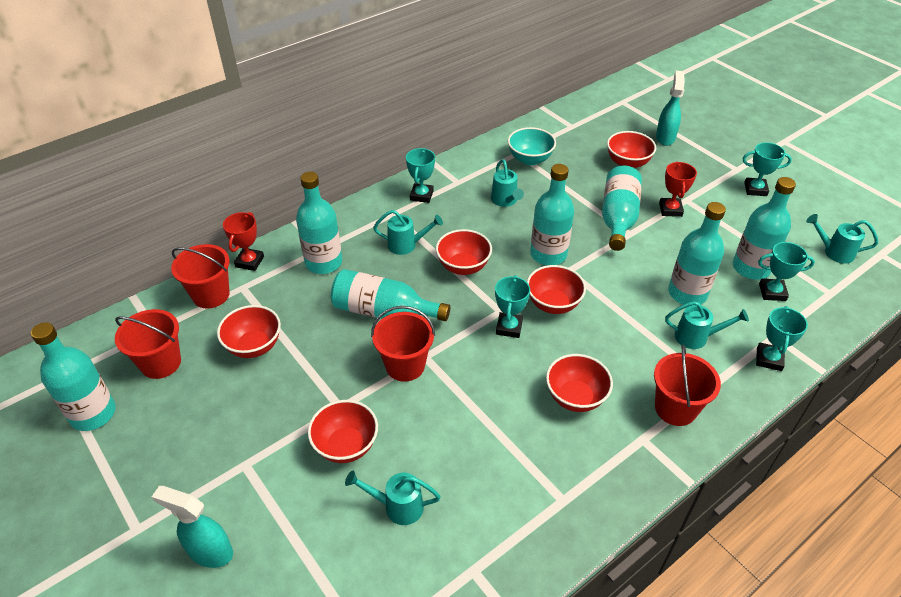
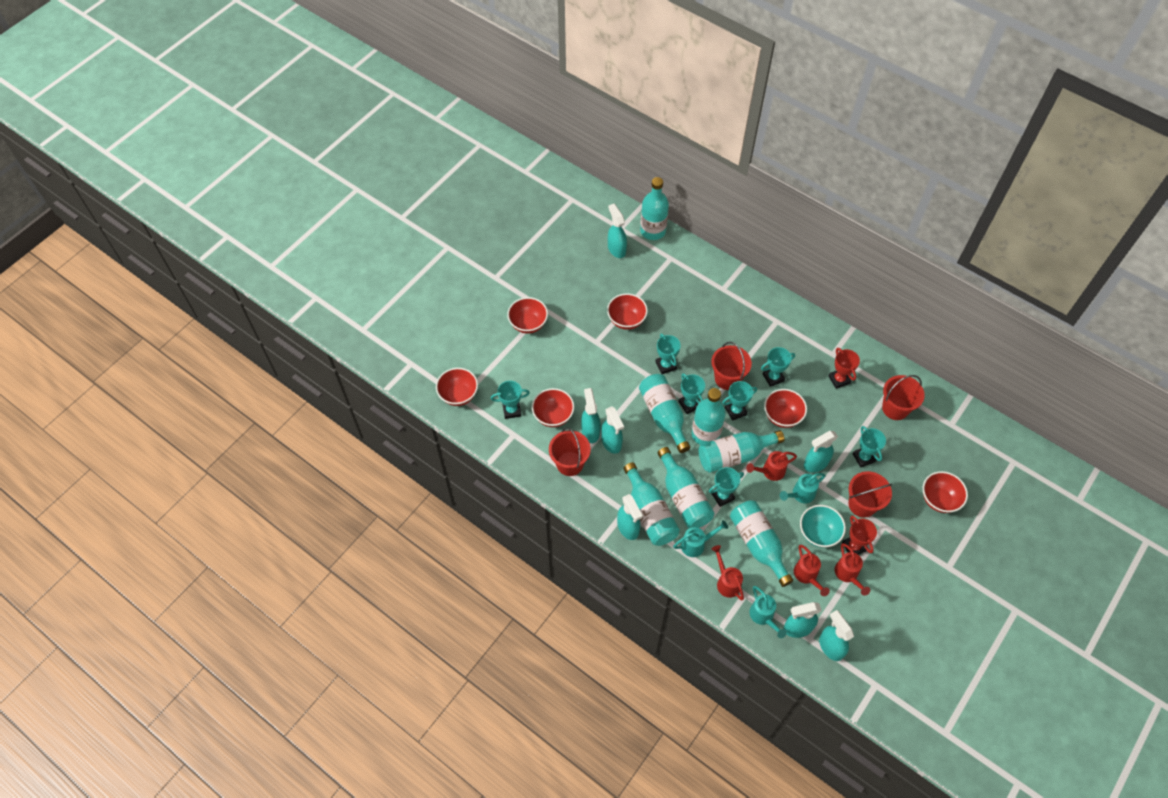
red watering can: 0 -> 4
turquoise spray bottle: 2 -> 7
turquoise trophy: 5 -> 7
turquoise watering can: 5 -> 3

